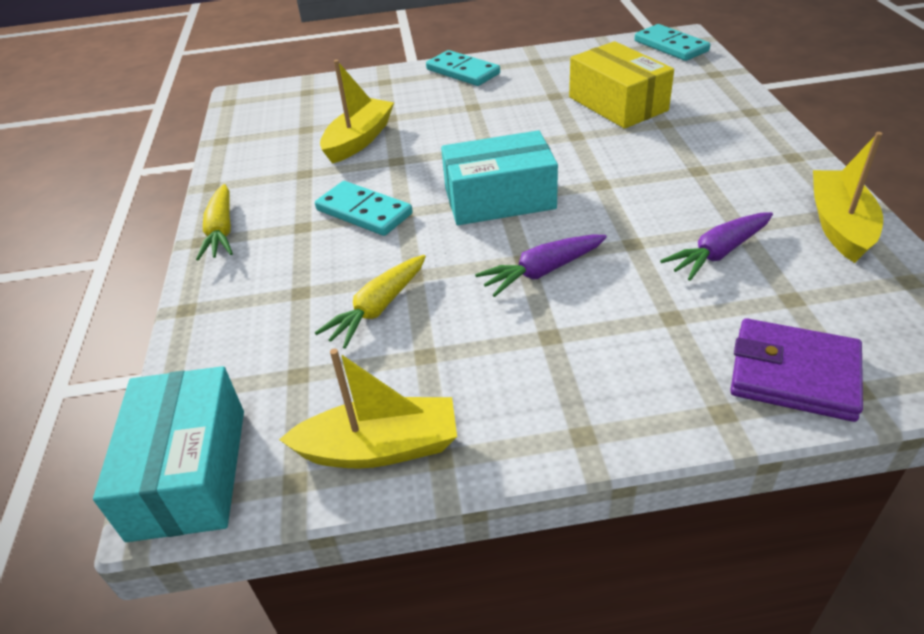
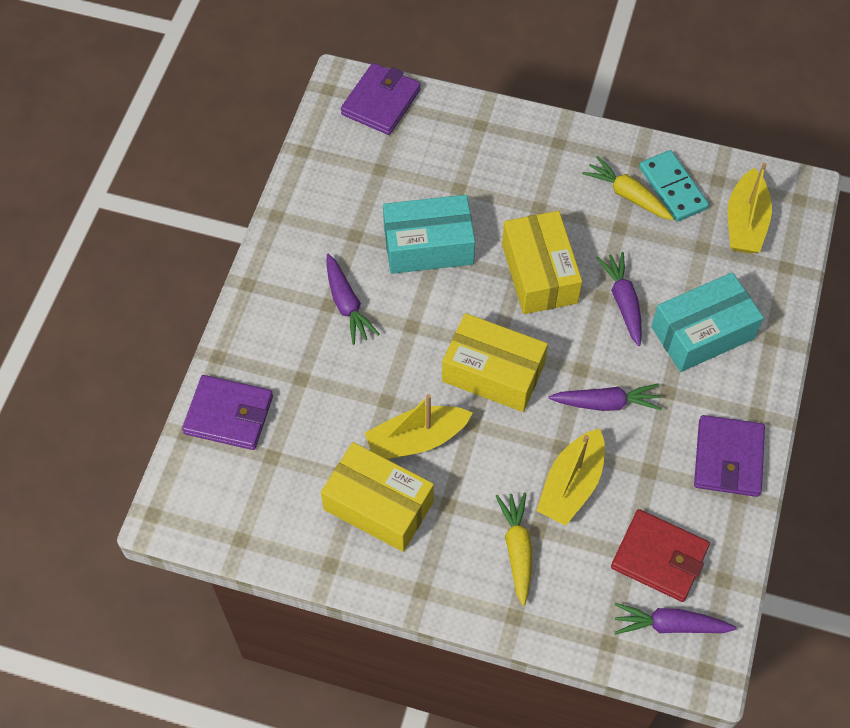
purple carrot: 2 -> 4
purple wallet: 1 -> 3
red wallet: 0 -> 1
turquoise domino: 3 -> 1
yellow box: 1 -> 3

